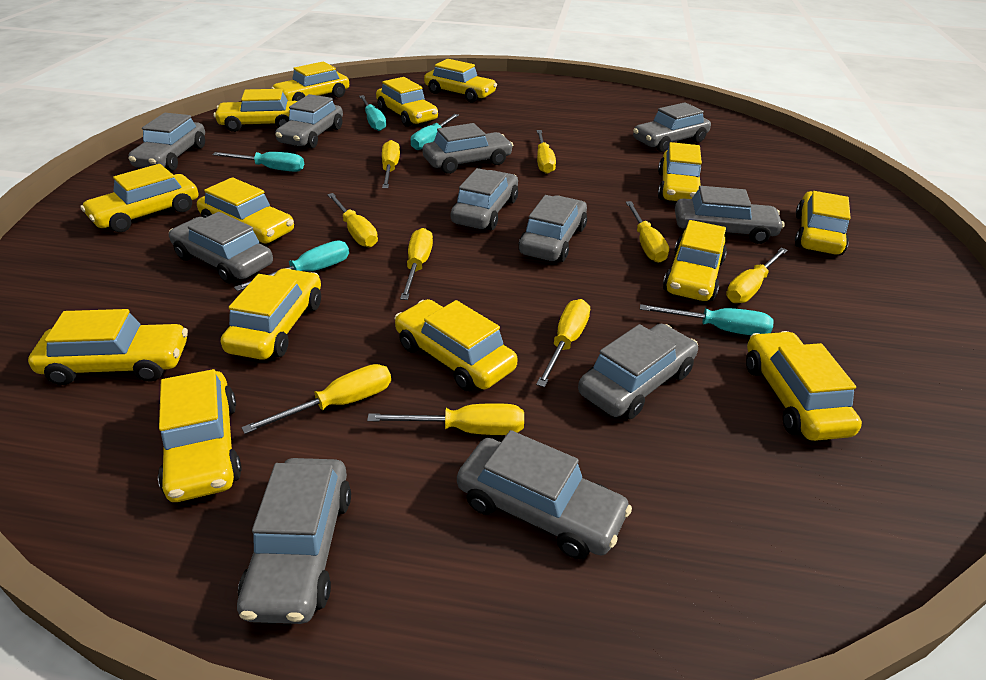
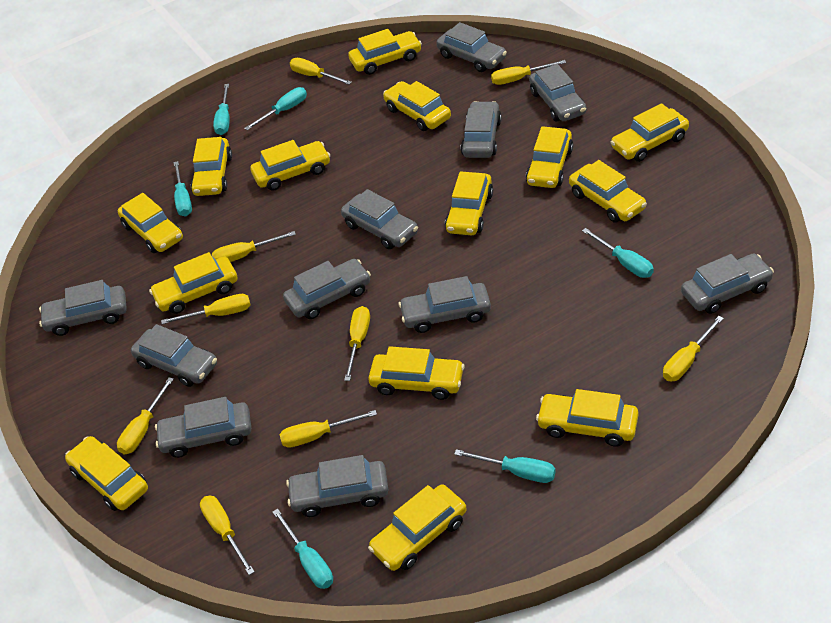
turquoise screwdriver: 5 -> 6

